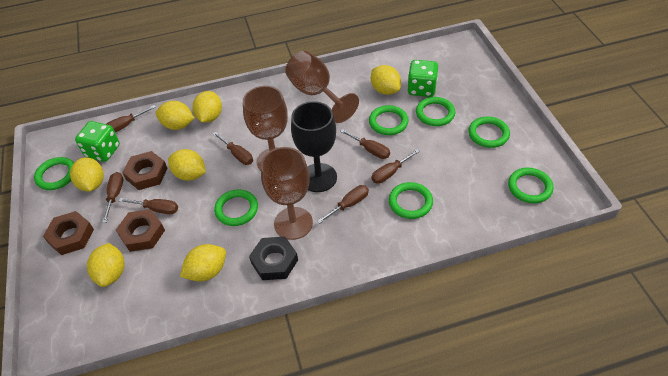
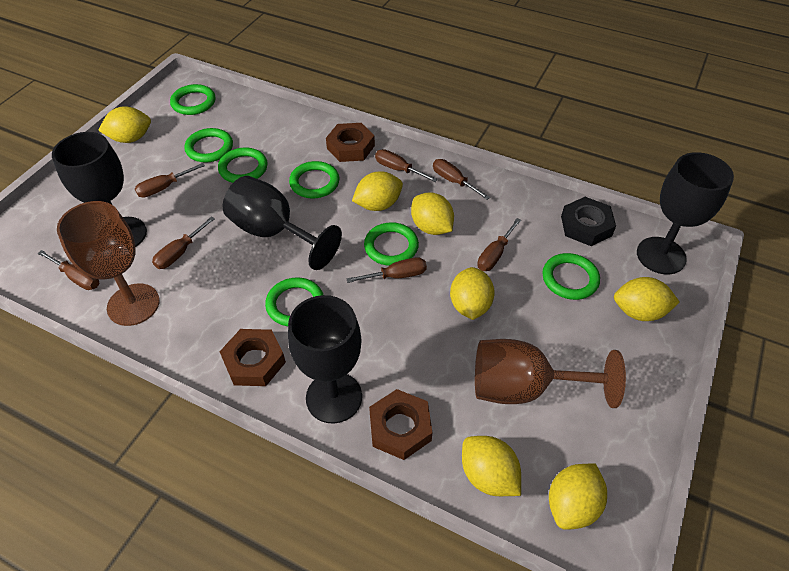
black goblet: 1 -> 4
brown goblet: 3 -> 2
green dice: 2 -> 0

